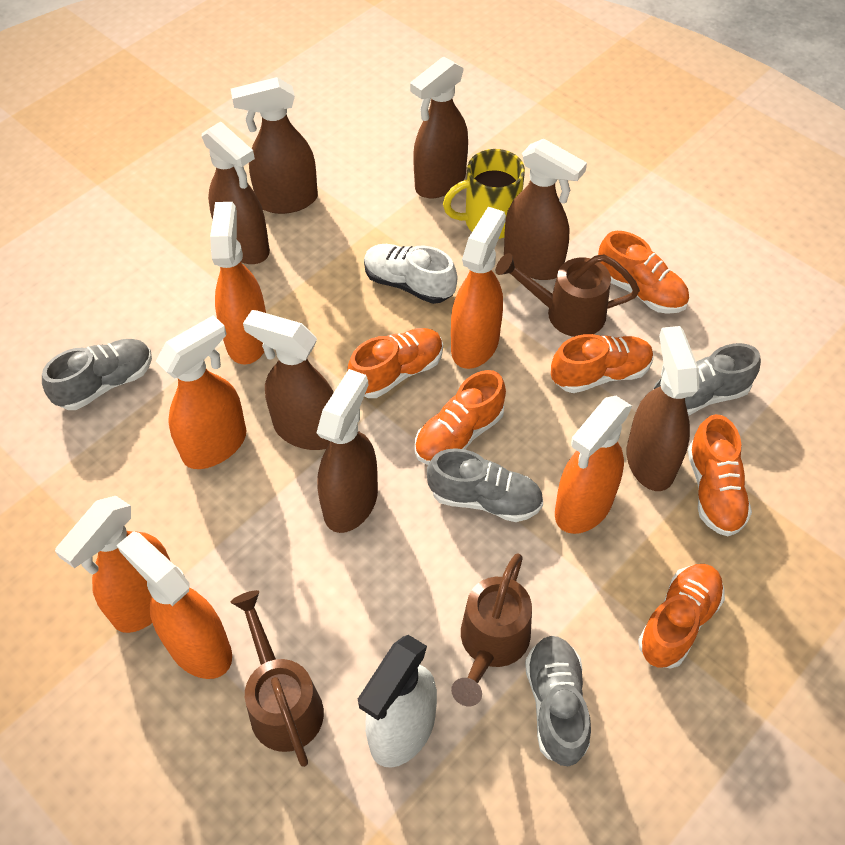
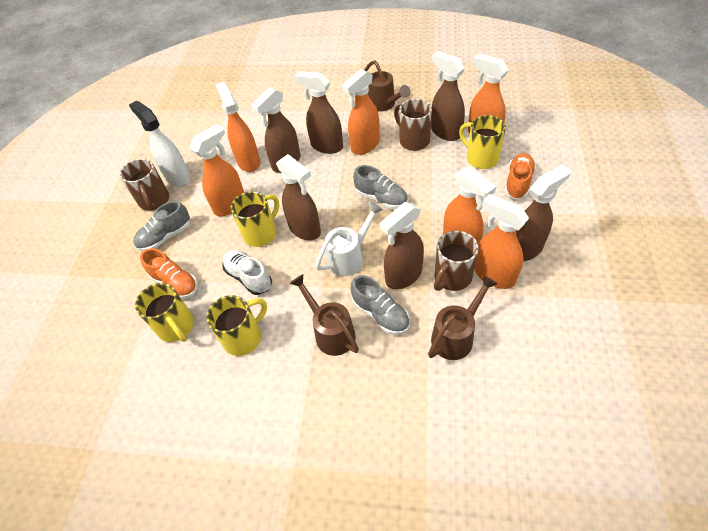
brown mug: 0 -> 3
brown spray bottle: 7 -> 6
grey shoe: 4 -> 3
orange shoe: 6 -> 2
white watering can: 0 -> 1
yellow mug: 1 -> 4

